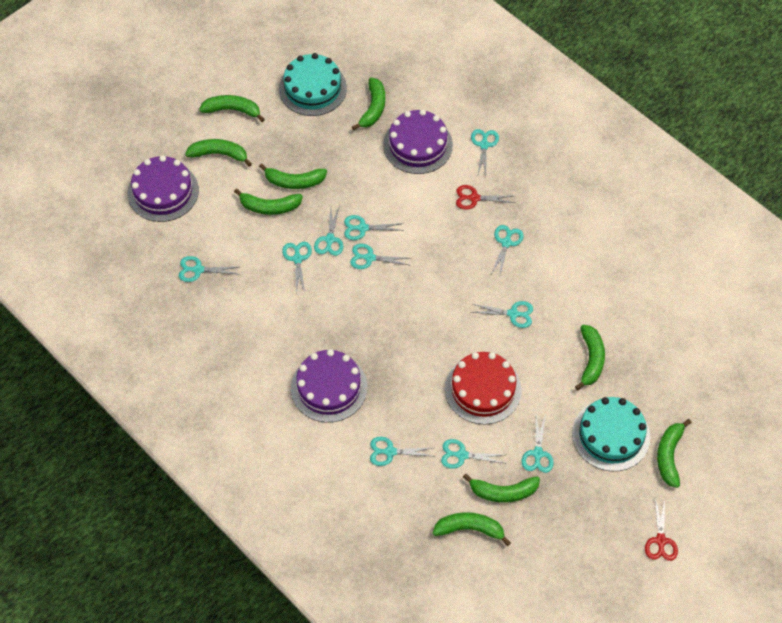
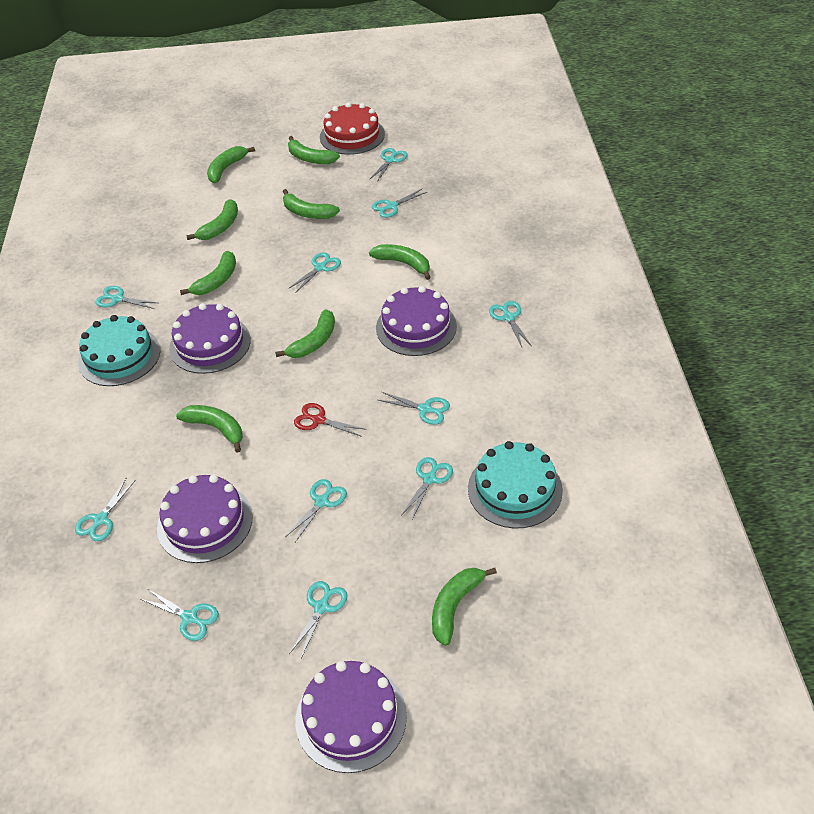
purple cake: 3 -> 4
red scissors: 2 -> 1

